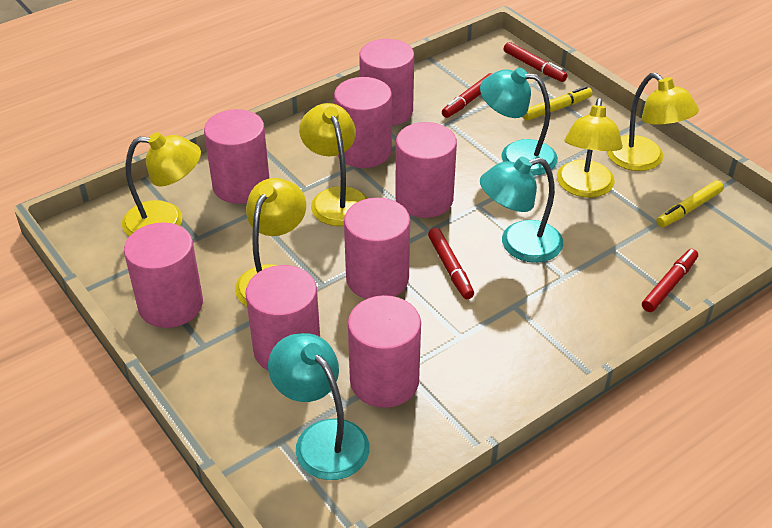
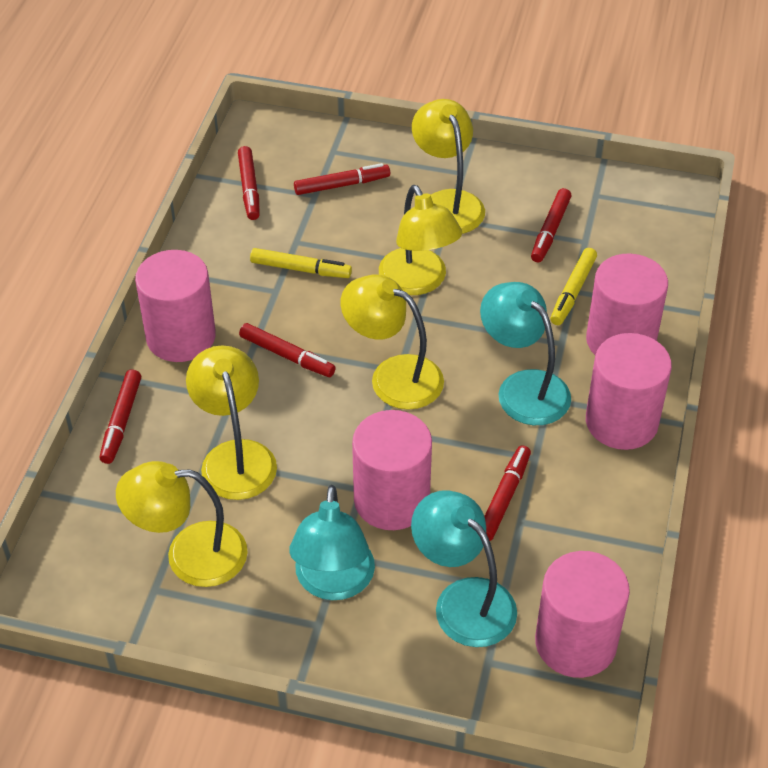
pink cylinder: 8 -> 5
red marker: 4 -> 6

